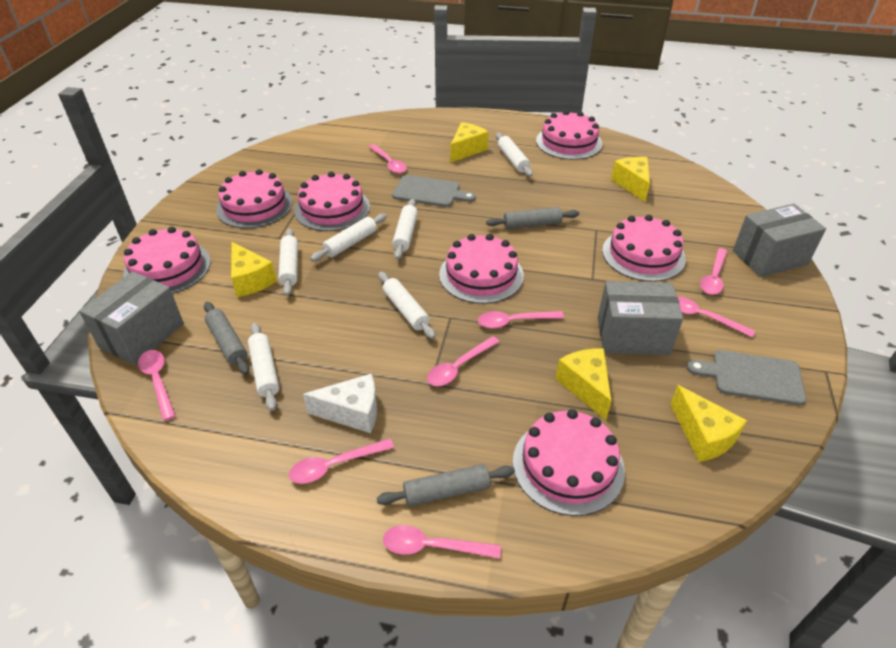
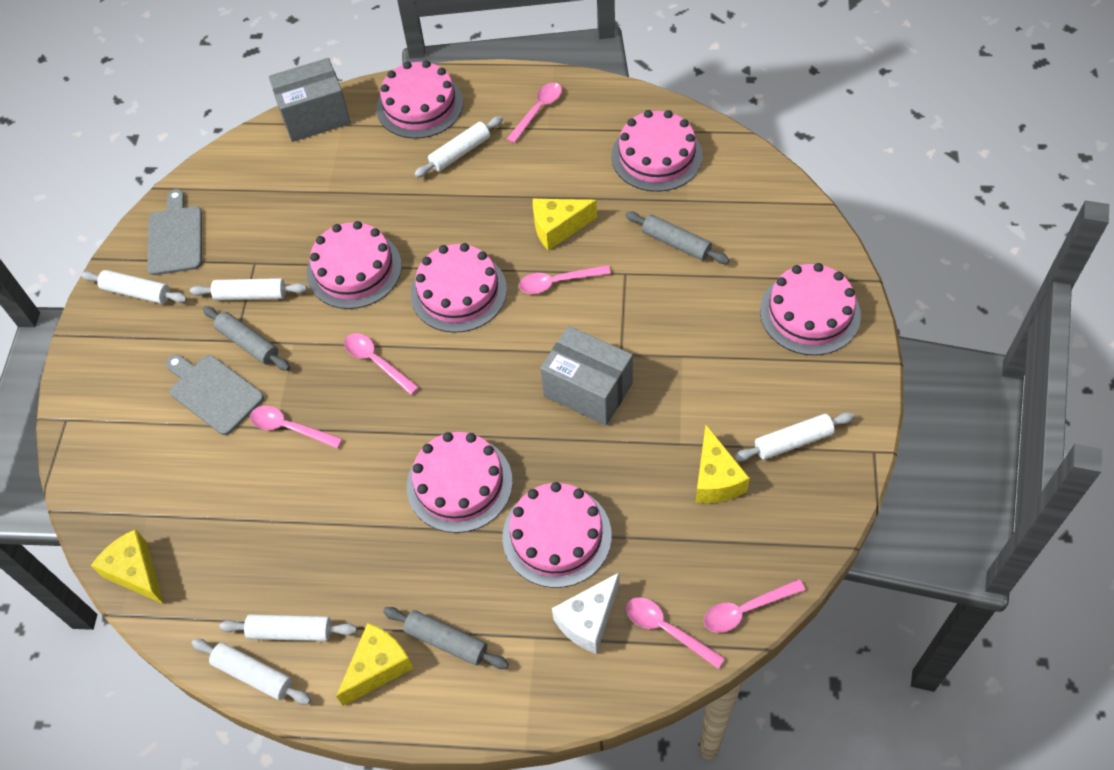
grey box: 3 -> 2
pink spoon: 8 -> 6
yellow cheese: 5 -> 4

